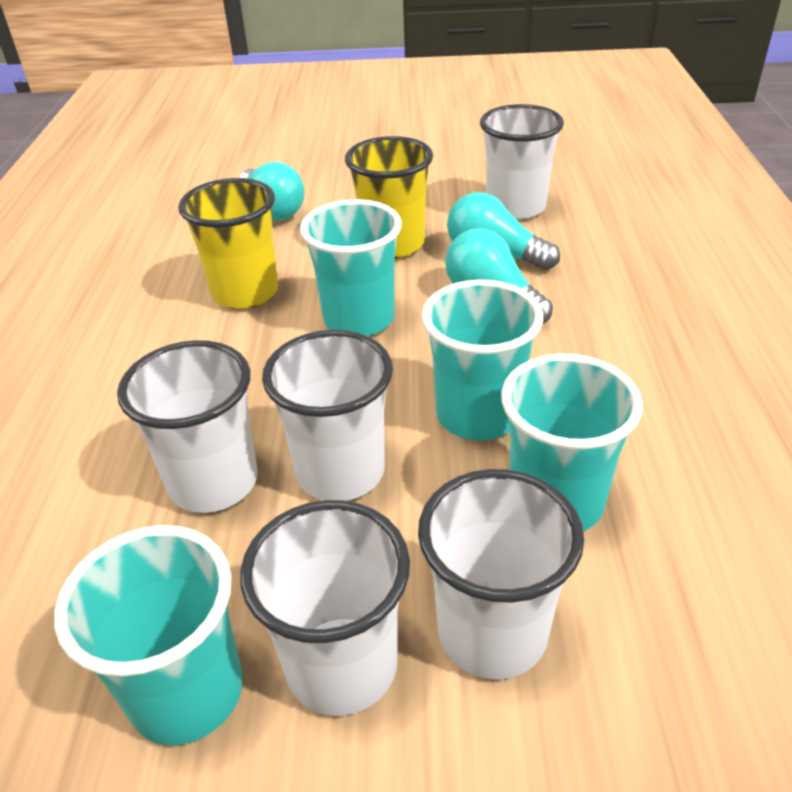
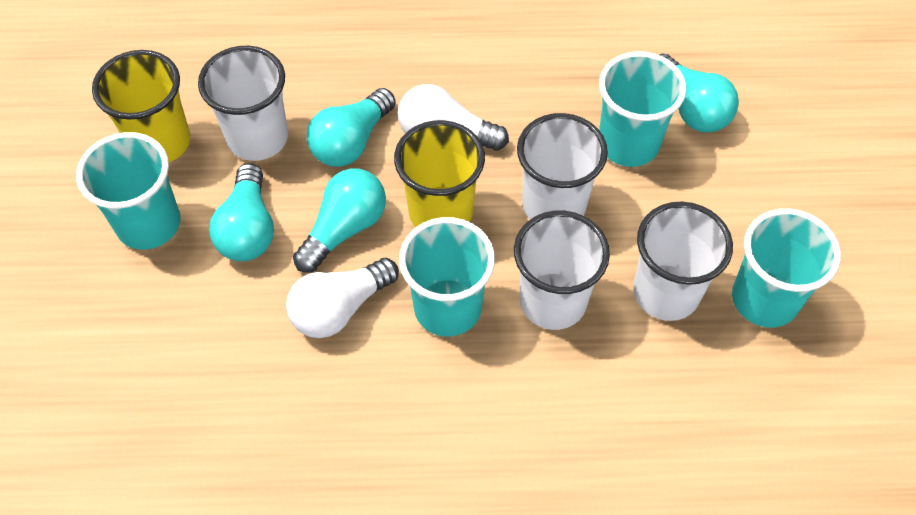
turquoise light bulb: 3 -> 4
white cup: 5 -> 4
white light bulb: 0 -> 2

